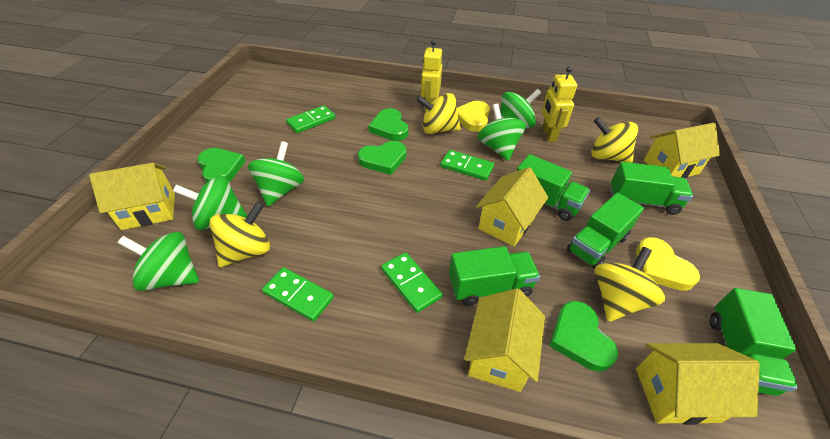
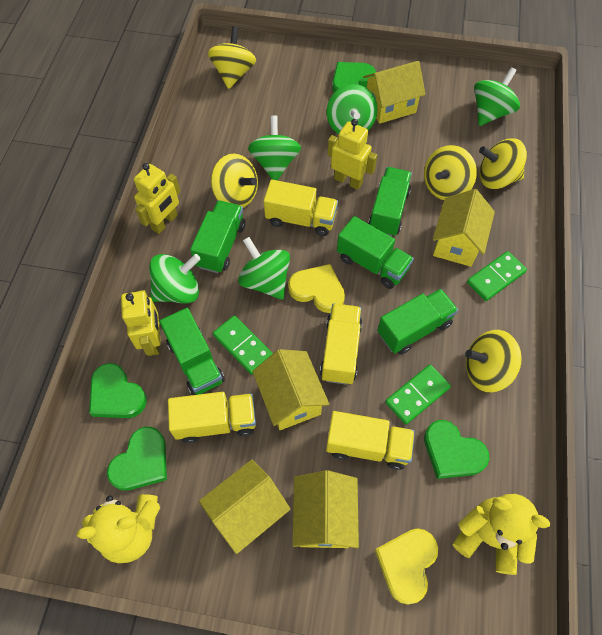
green domino: 4 -> 3
yellow robot: 2 -> 3
yellow spinning top: 4 -> 5
yellow teddy bear: 0 -> 2
yellow truck: 0 -> 4

